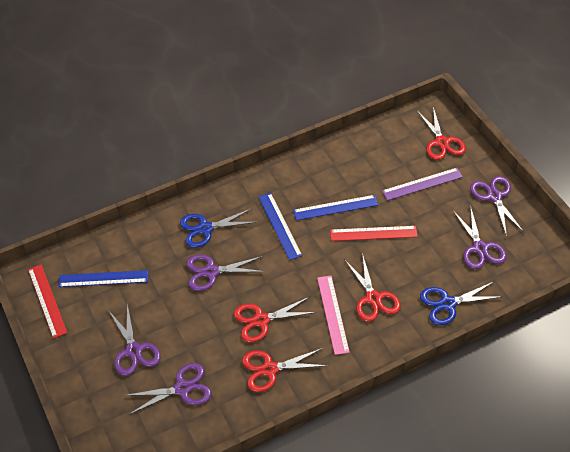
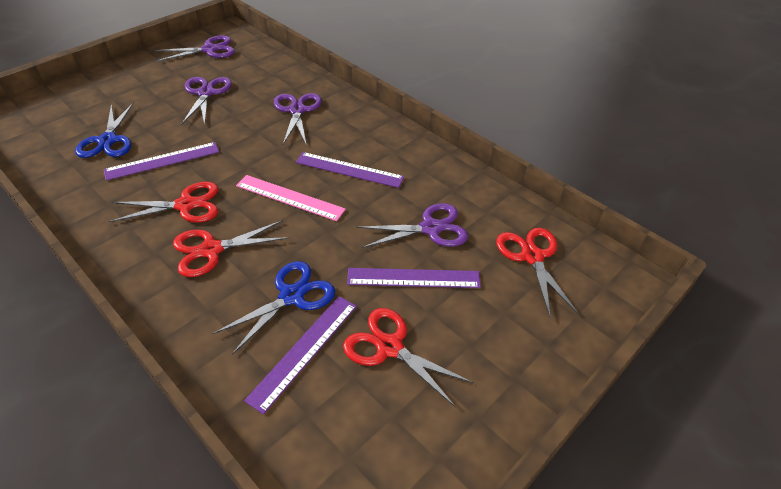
blue ruler: 3 -> 0
purple ruler: 1 -> 4
purple scissors: 5 -> 4
red ruler: 2 -> 0

